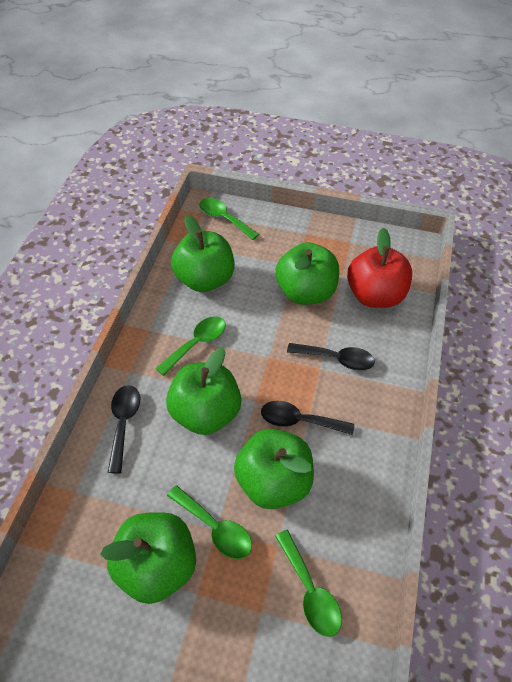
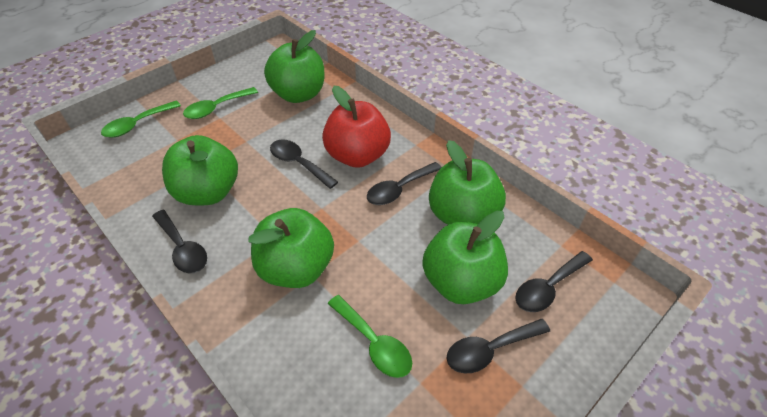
black spoon: 3 -> 5
green spoon: 4 -> 3

